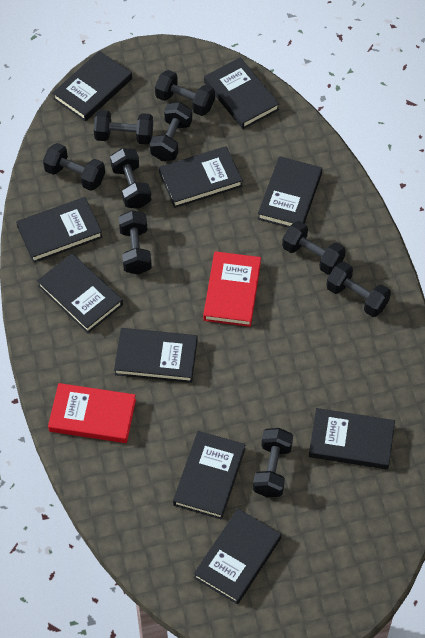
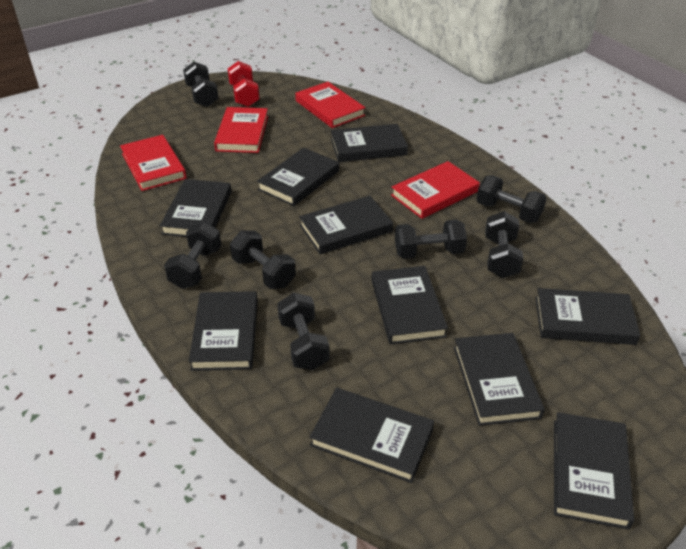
black dumbbell: 9 -> 7
red book: 2 -> 4
red dumbbell: 0 -> 1

